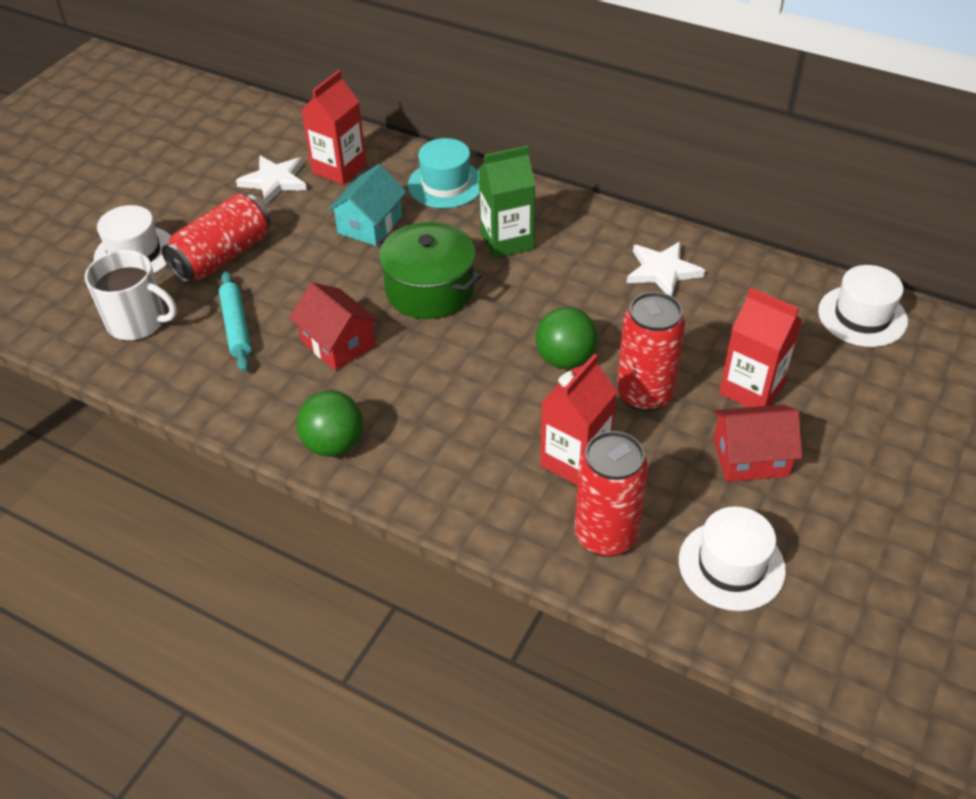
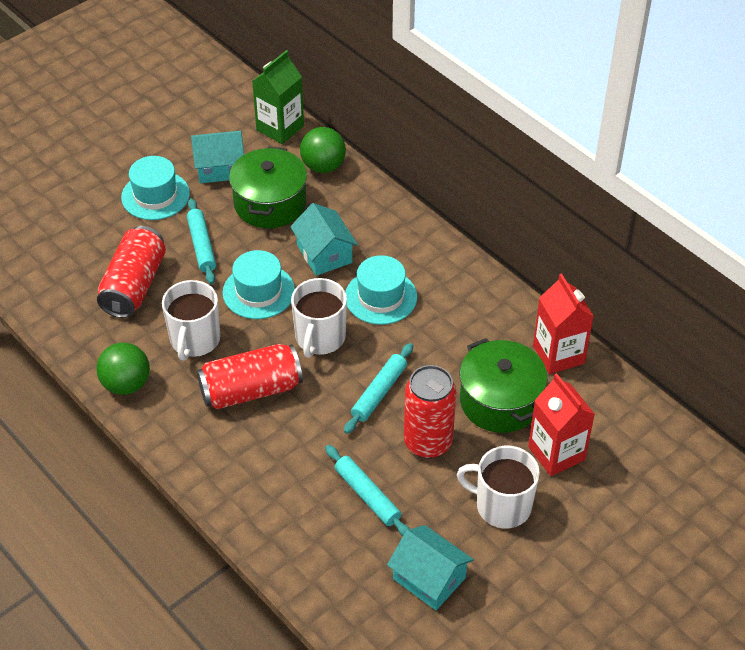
green pot: 1 -> 2
red carton: 3 -> 2
red house: 2 -> 0
turquoise hat: 1 -> 3
turquoise house: 1 -> 3
turquoise rolling pin: 1 -> 3
white hat: 3 -> 0
white mug: 1 -> 3
white star: 2 -> 0

